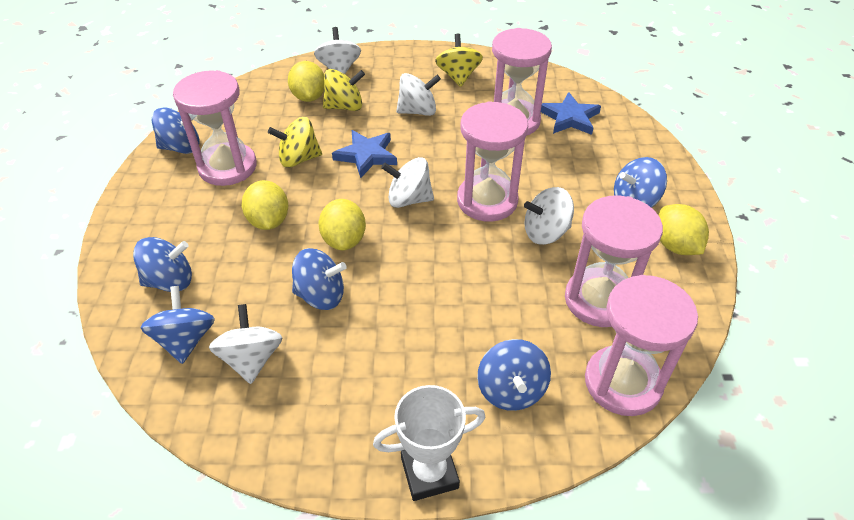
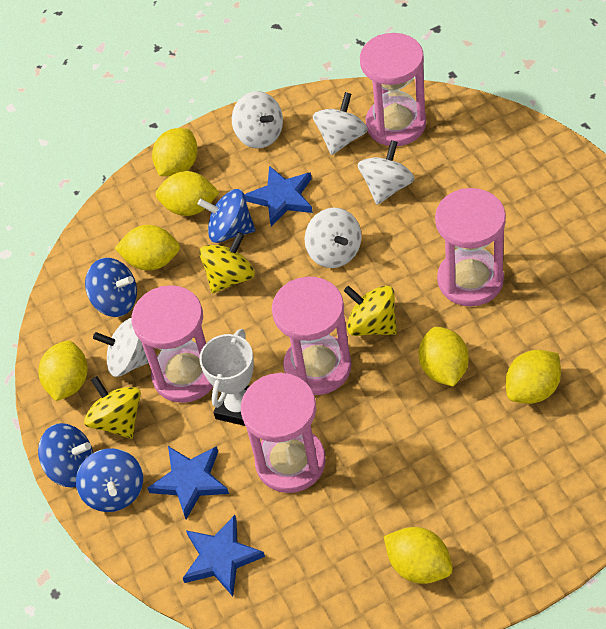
blue spinning top: 6 -> 4
blue star: 2 -> 3
yellow lemon: 4 -> 7

